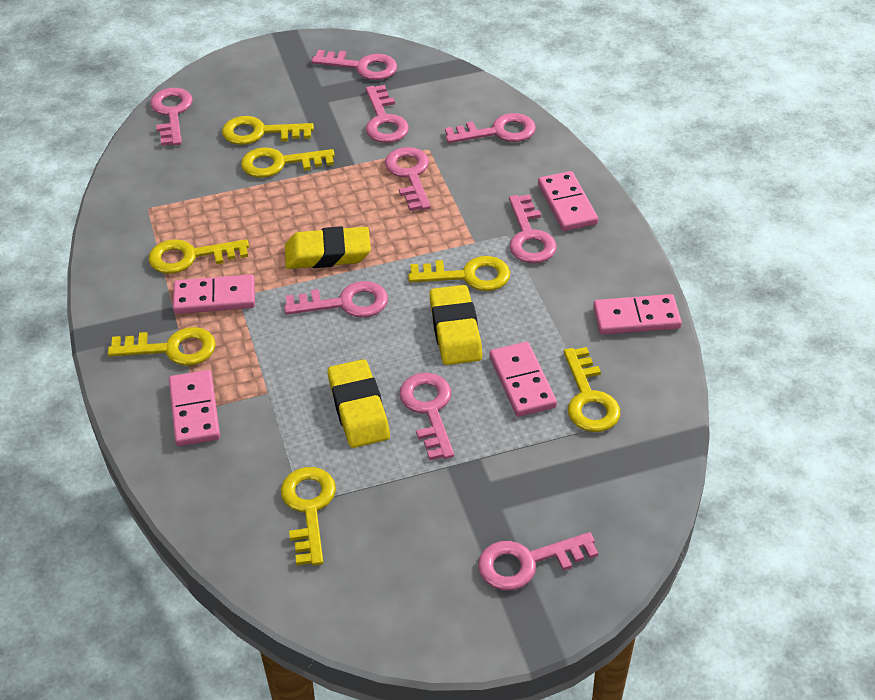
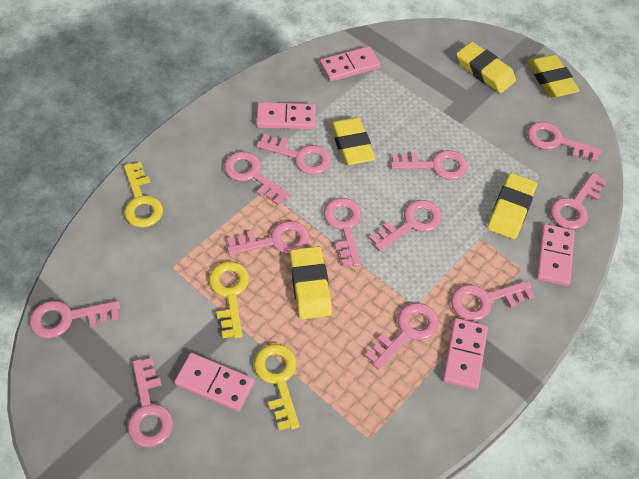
pink key: 9 -> 12
yellow eraser: 3 -> 5
yellow key: 7 -> 3

